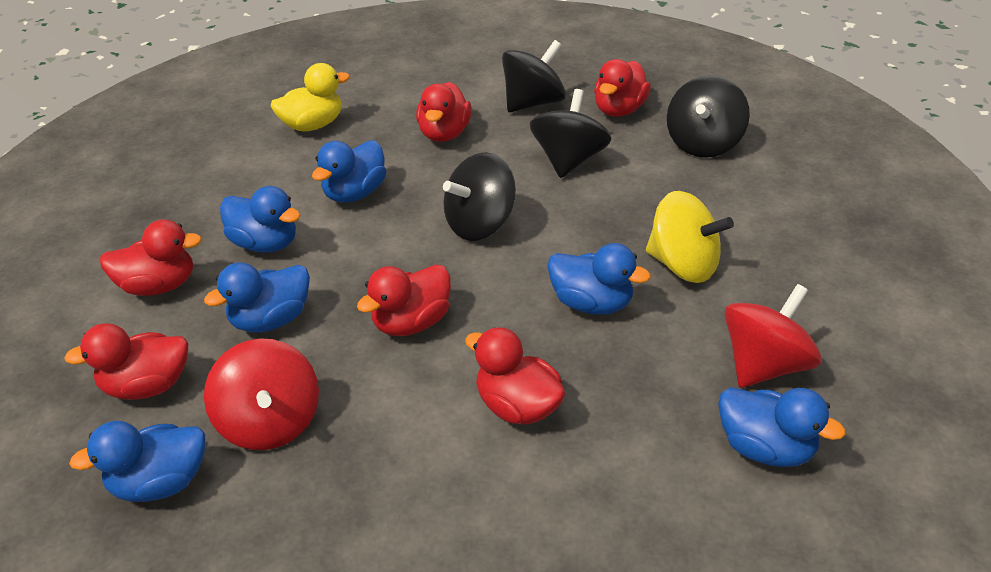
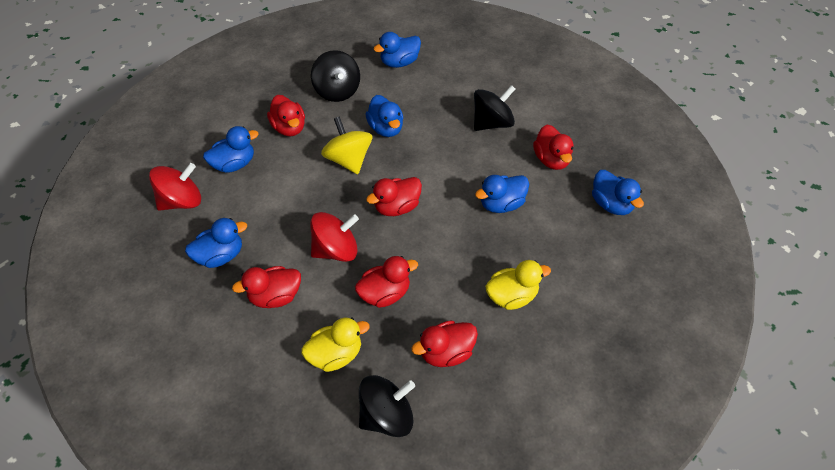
black spinning top: 4 -> 3
yellow duck: 1 -> 2

